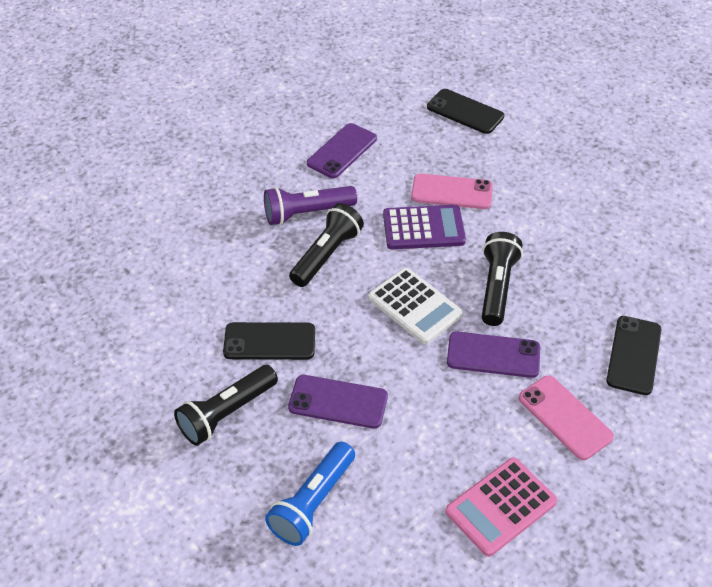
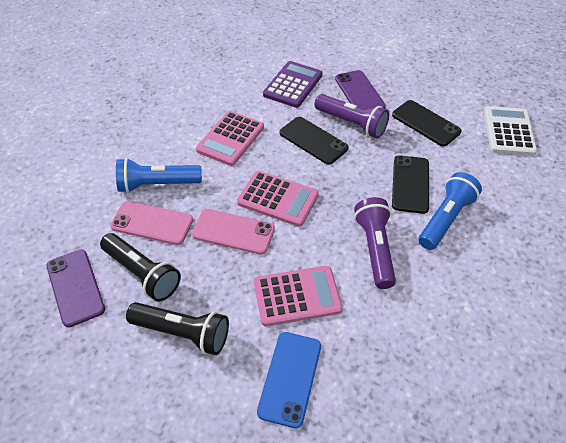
black flashlight: 3 -> 2
blue flashlight: 1 -> 2
blue phone: 0 -> 1
pink calculator: 1 -> 3
purple flashlight: 1 -> 2
purple phone: 3 -> 2

